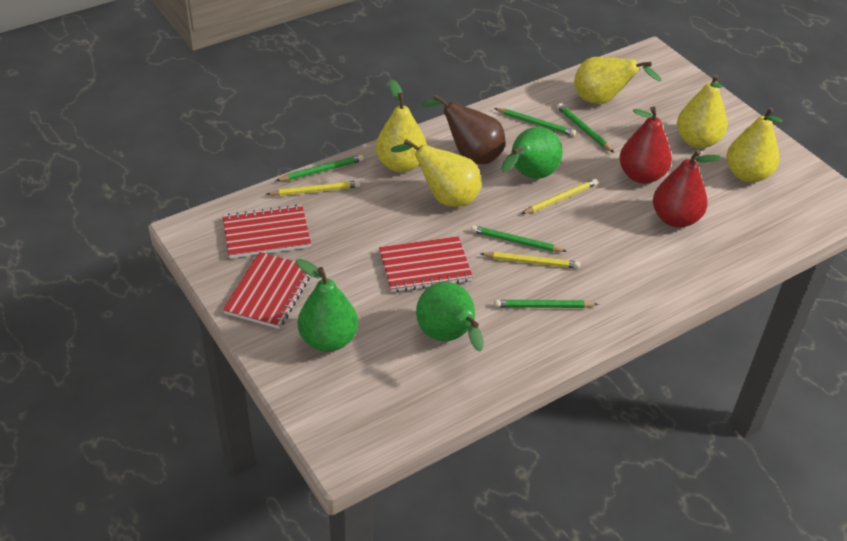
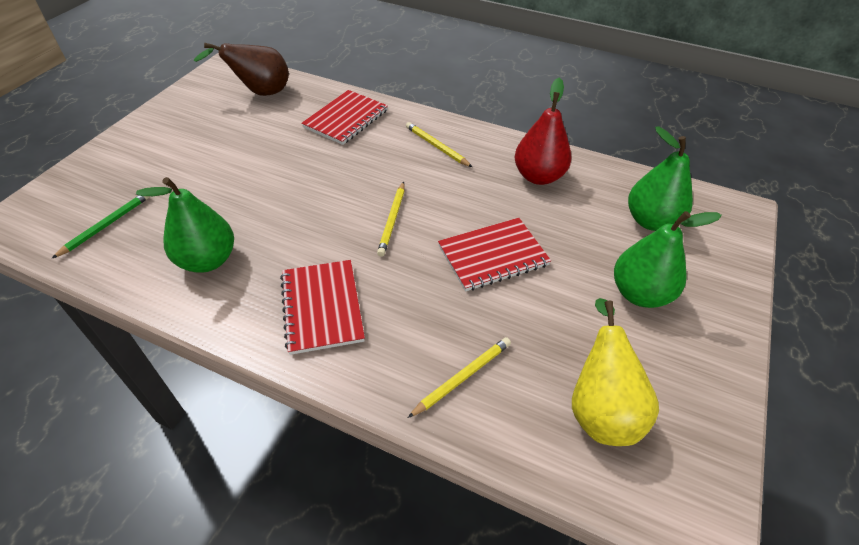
green pencil: 5 -> 1
red pear: 2 -> 1
yellow pear: 5 -> 1

